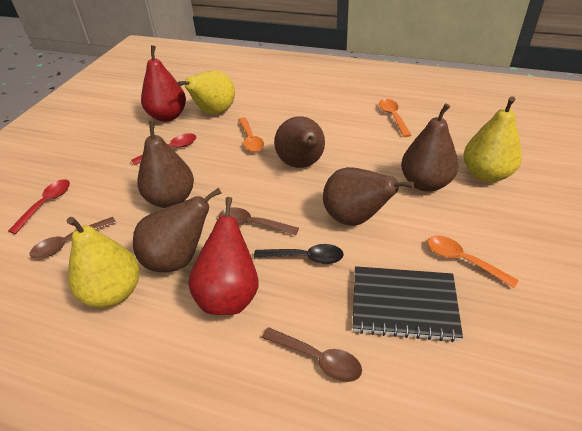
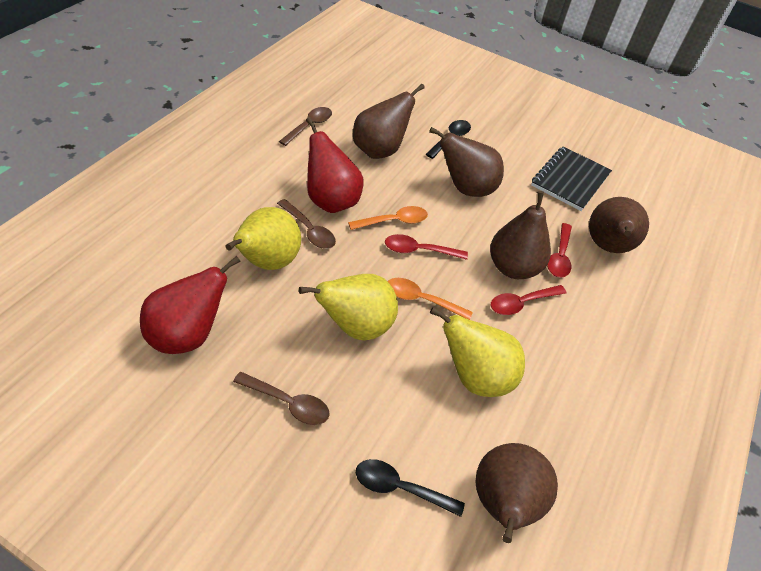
black spoon: 1 -> 2
orange spoon: 3 -> 2
red spoon: 2 -> 3

